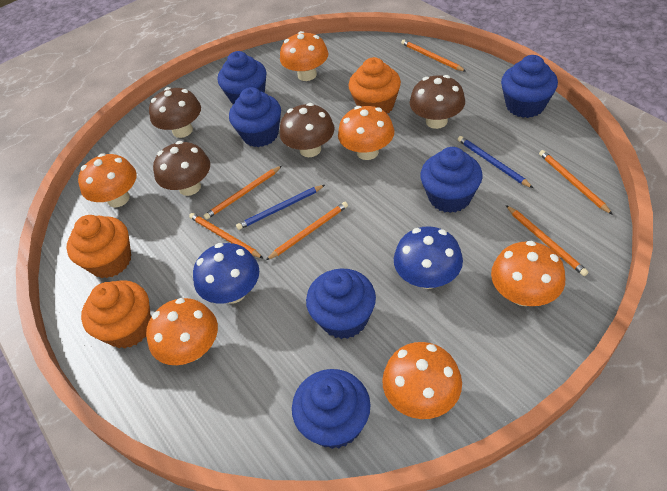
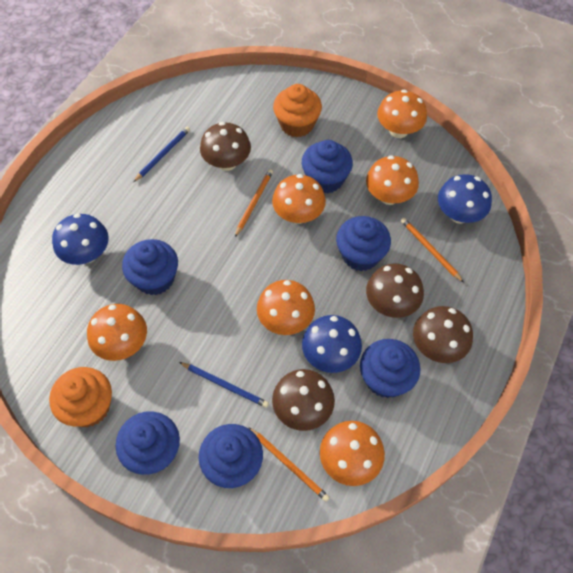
blue mushroom: 2 -> 3
orange cupcake: 3 -> 2
orange pencil: 6 -> 3

